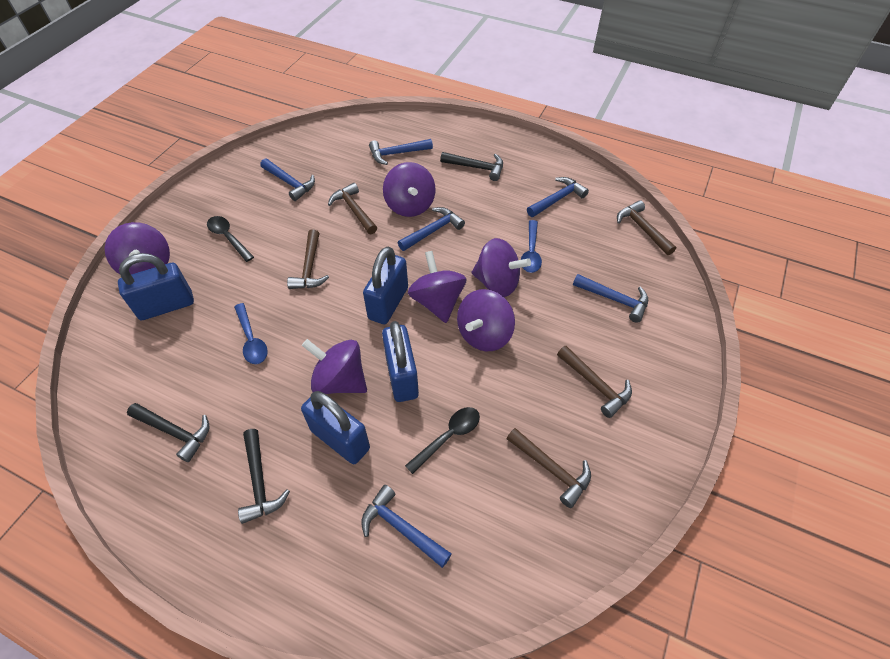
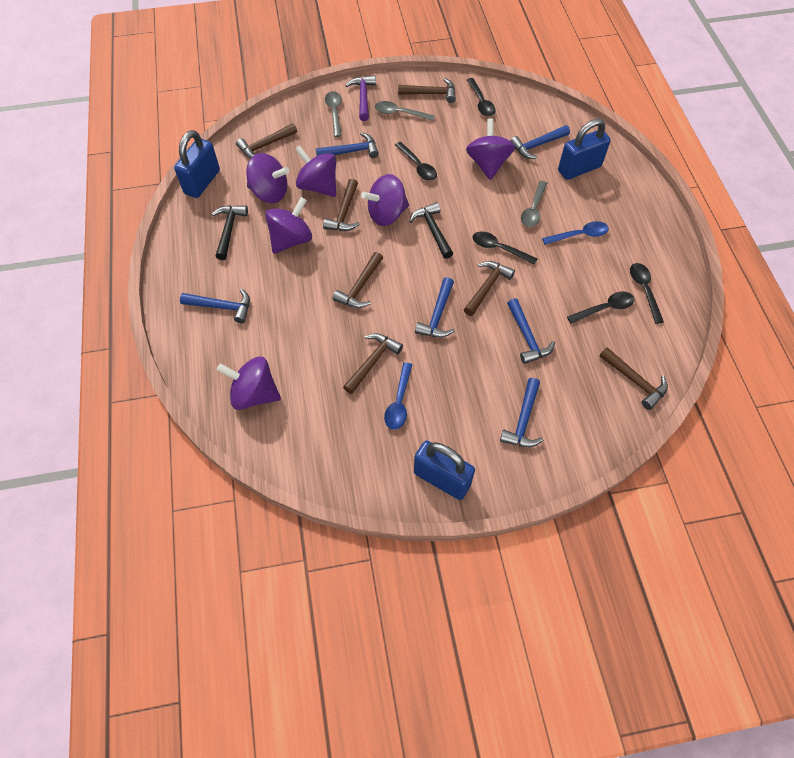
black hammer: 3 -> 2
black spoon: 2 -> 5
blue padlock: 4 -> 3
brown hammer: 5 -> 7
grey spoon: 0 -> 3
purple hammer: 0 -> 1

